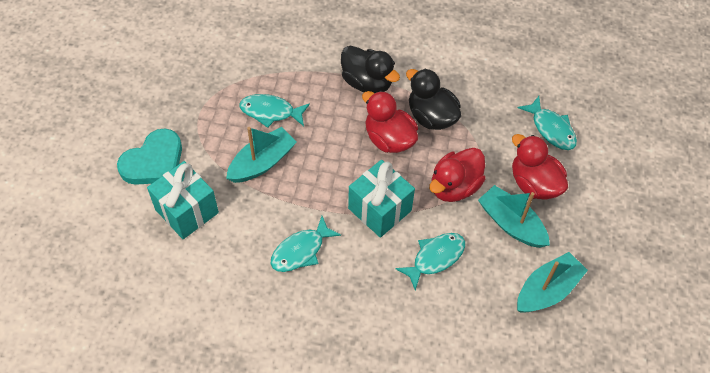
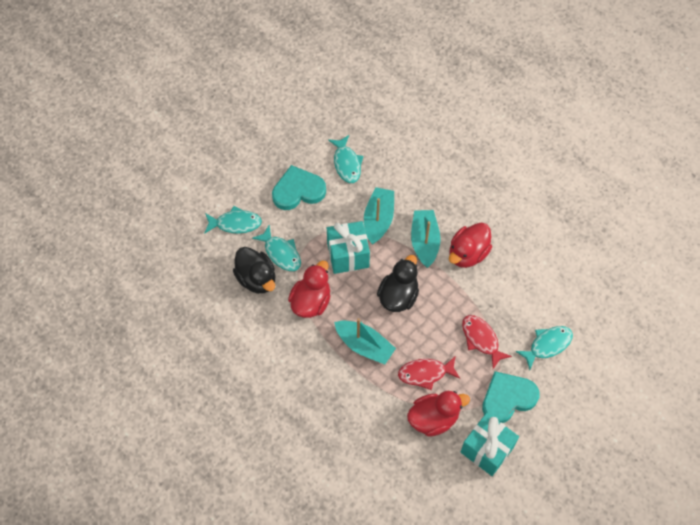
red fish: 0 -> 2
turquoise heart: 1 -> 2

